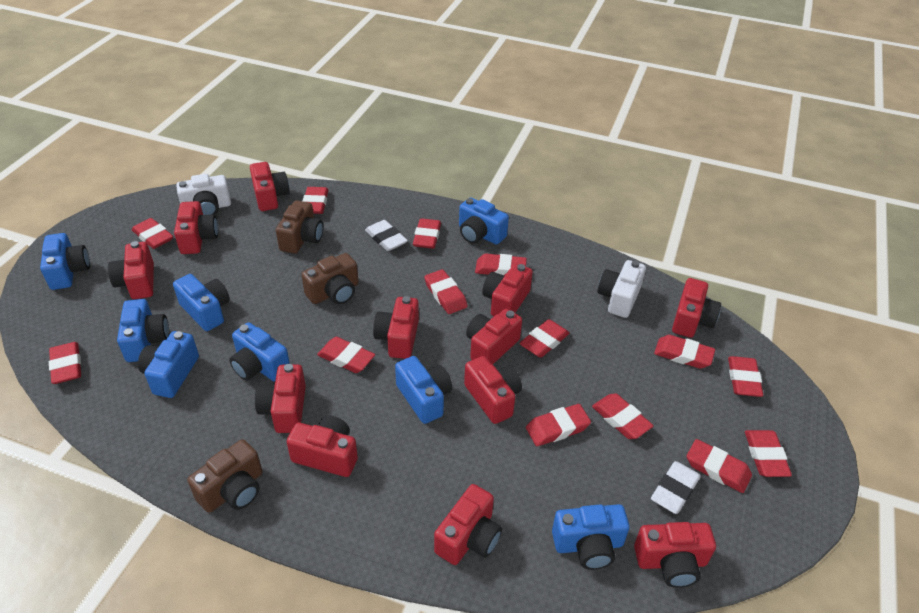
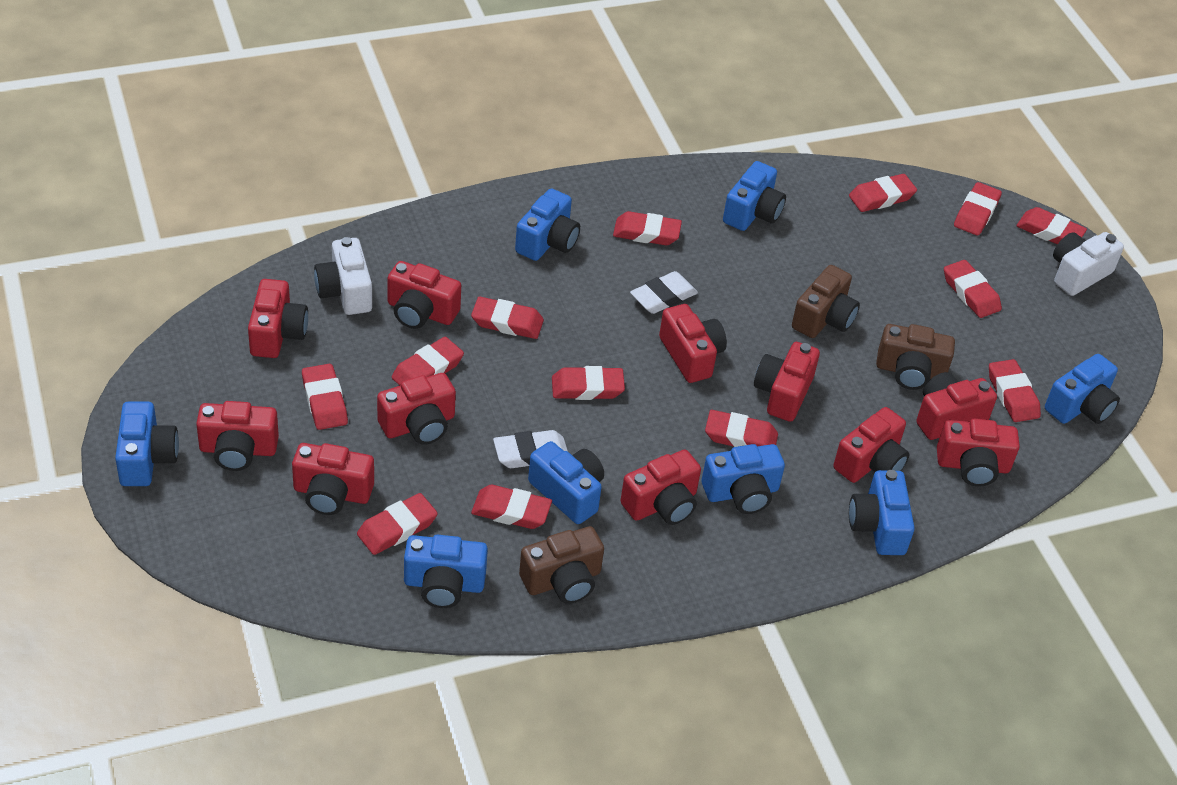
red camera: 12 -> 11
red eraser: 14 -> 13

